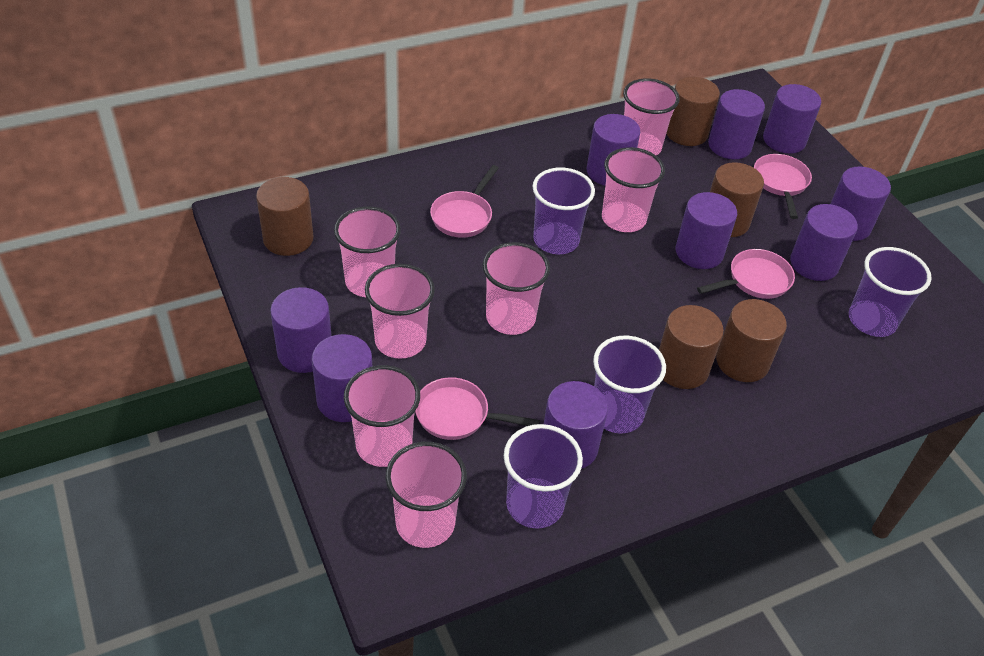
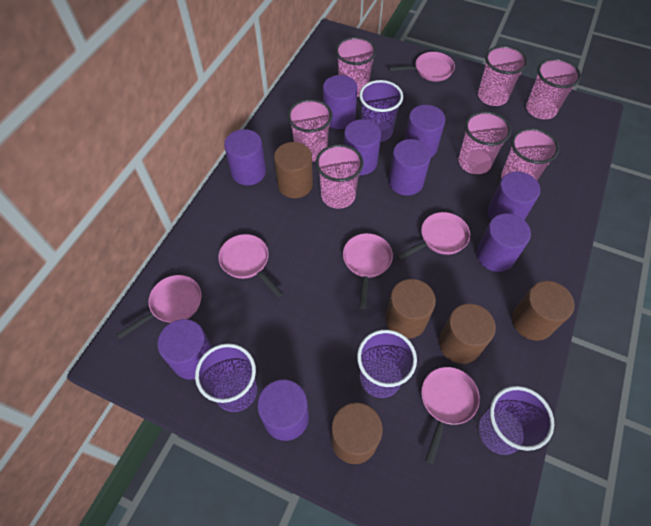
pink pan: 4 -> 6

